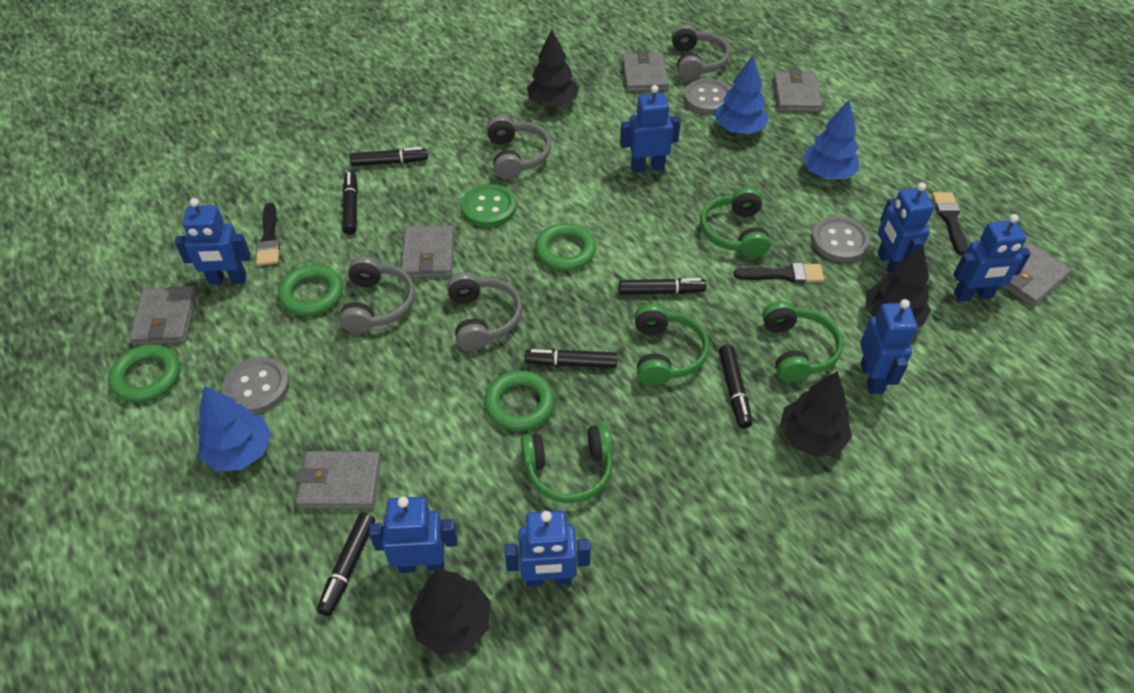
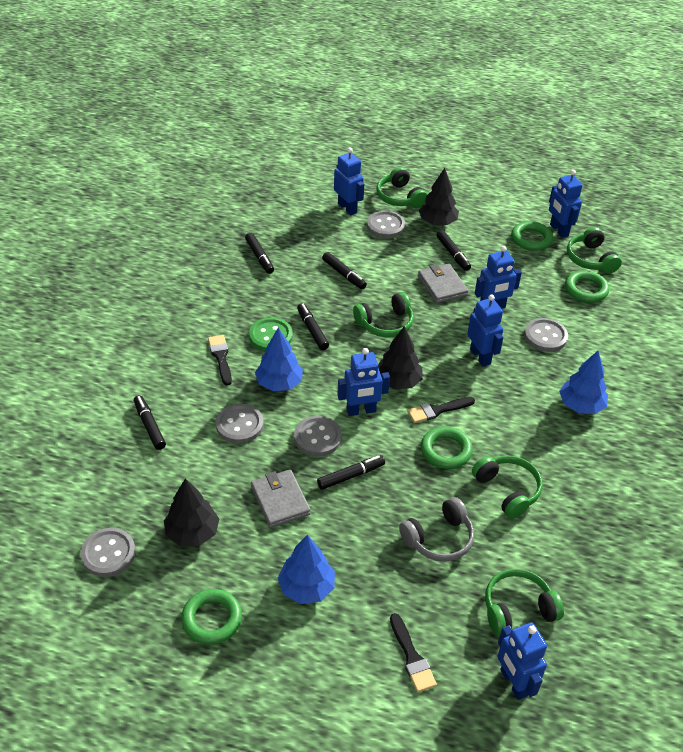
black tree: 4 -> 3
blue robot: 7 -> 6
green headphones: 4 -> 5
grey button: 3 -> 5
grey headphones: 4 -> 1
grey wallet: 6 -> 2

